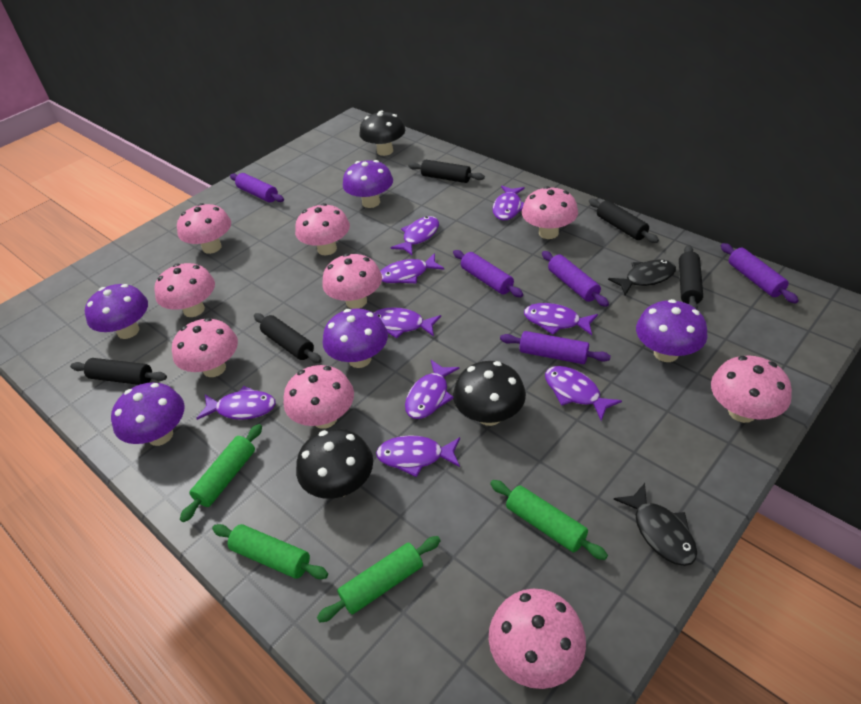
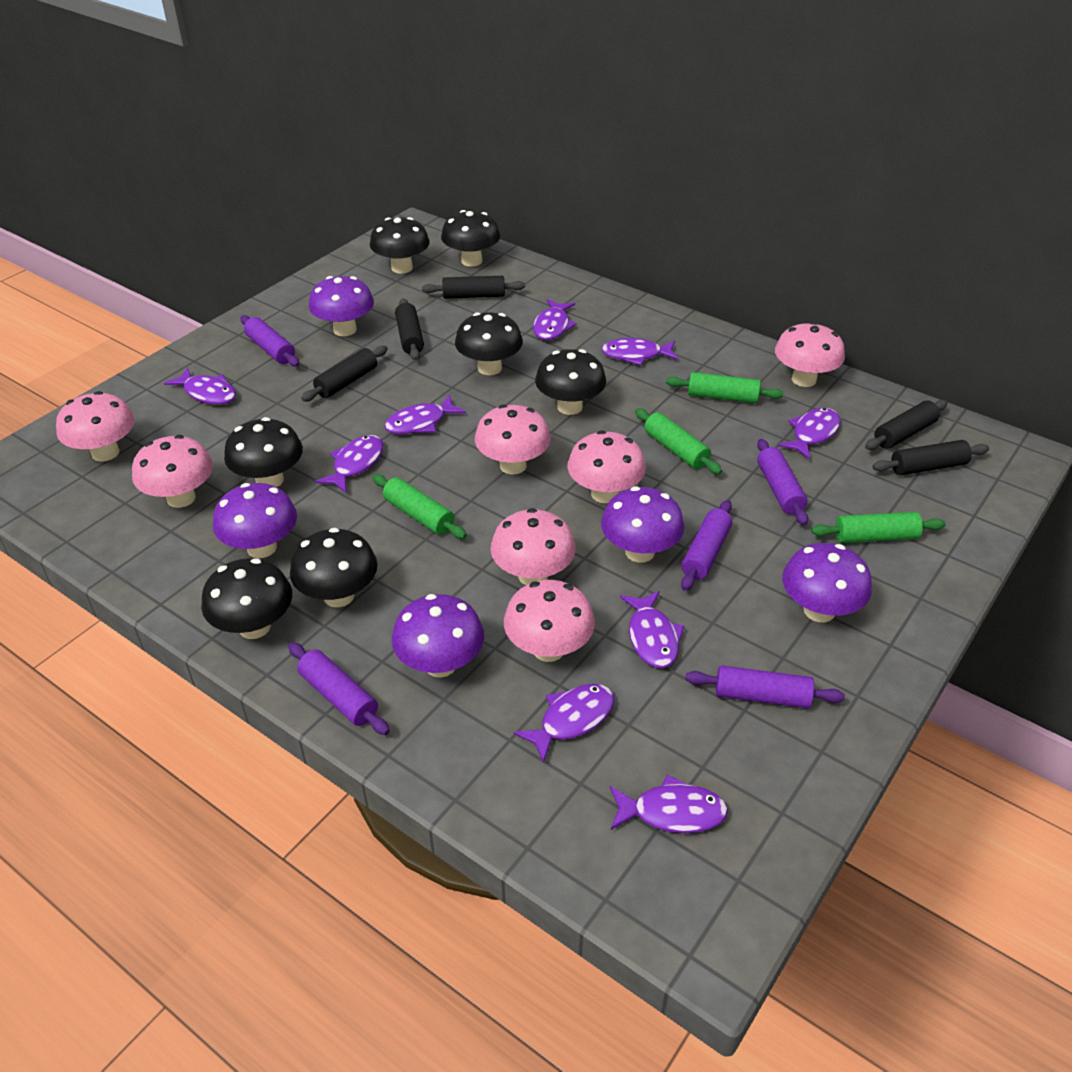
black fish: 2 -> 0
black mushroom: 3 -> 7
pink mushroom: 9 -> 7

